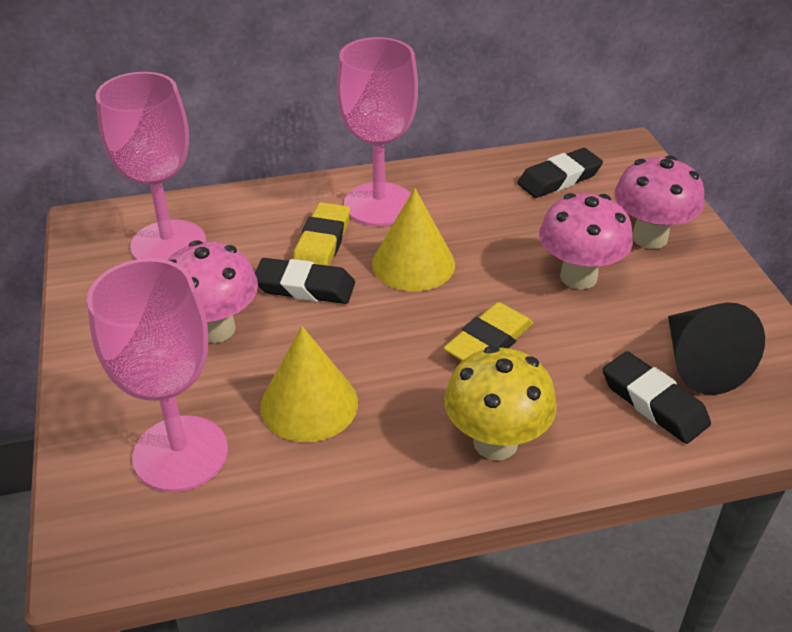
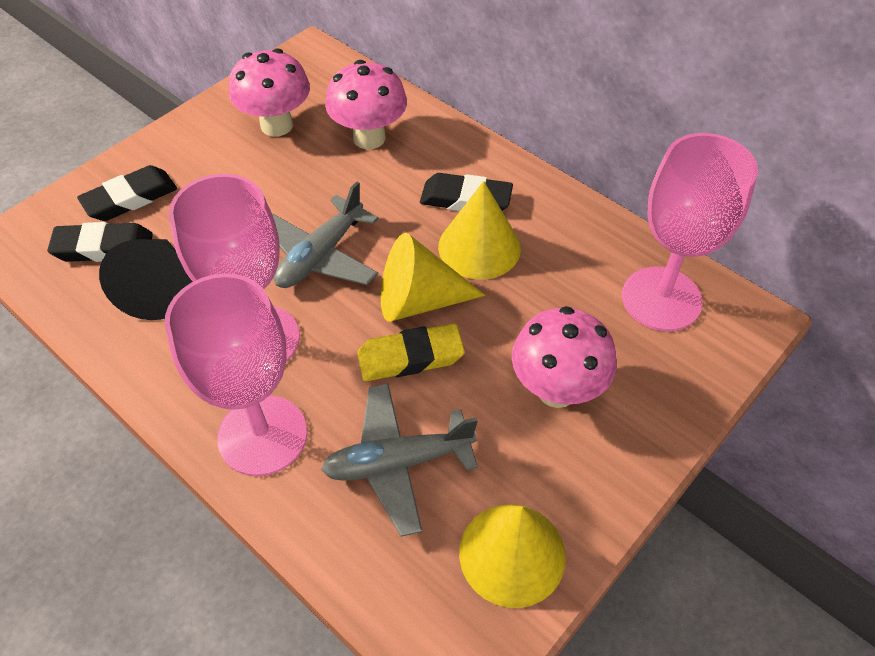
grey plane: 0 -> 2
yellow cone: 2 -> 3
yellow eraser: 2 -> 1
yellow mushroom: 1 -> 0

